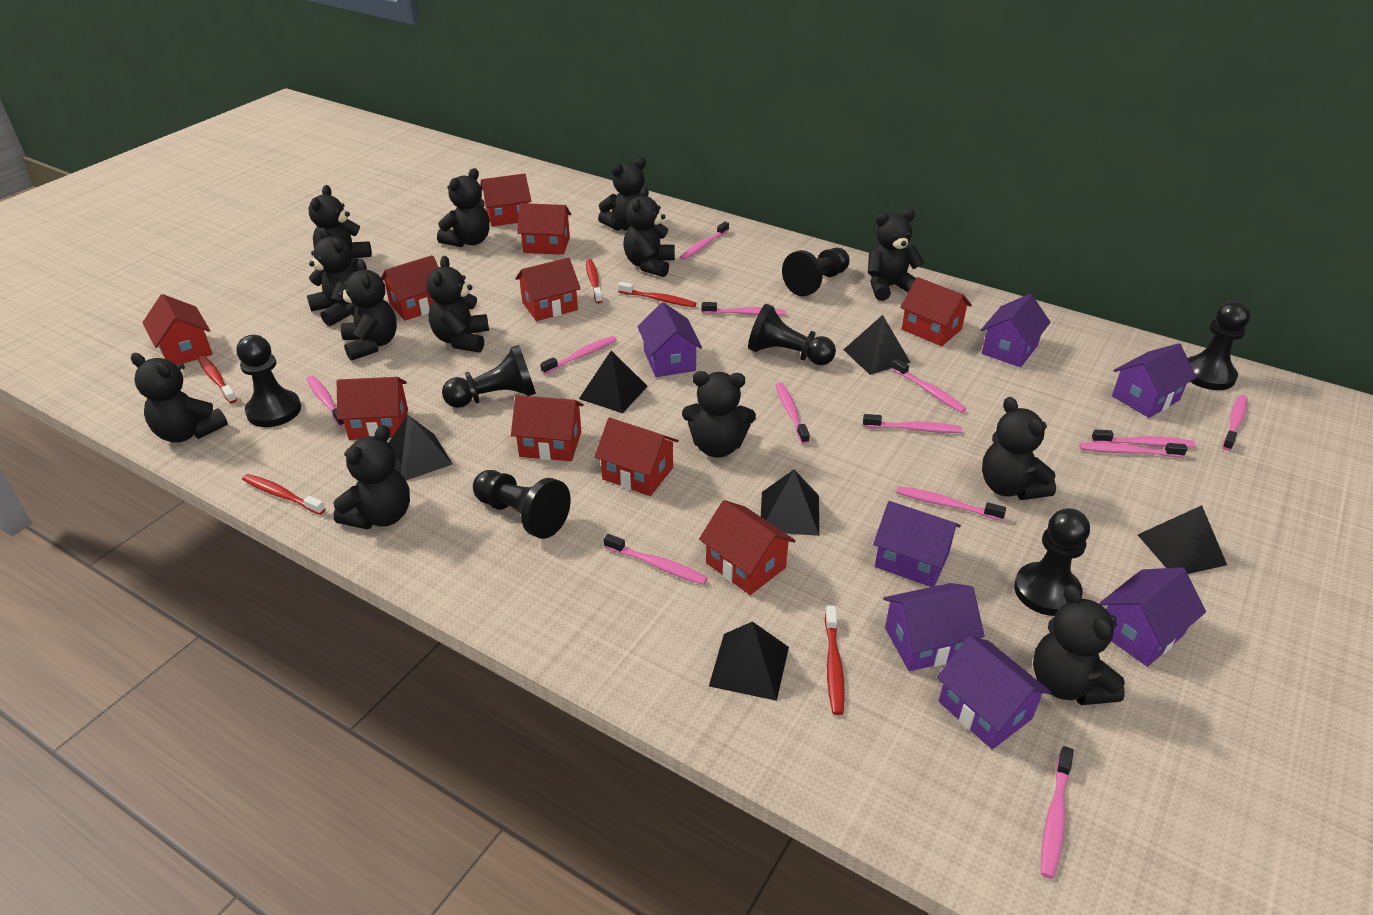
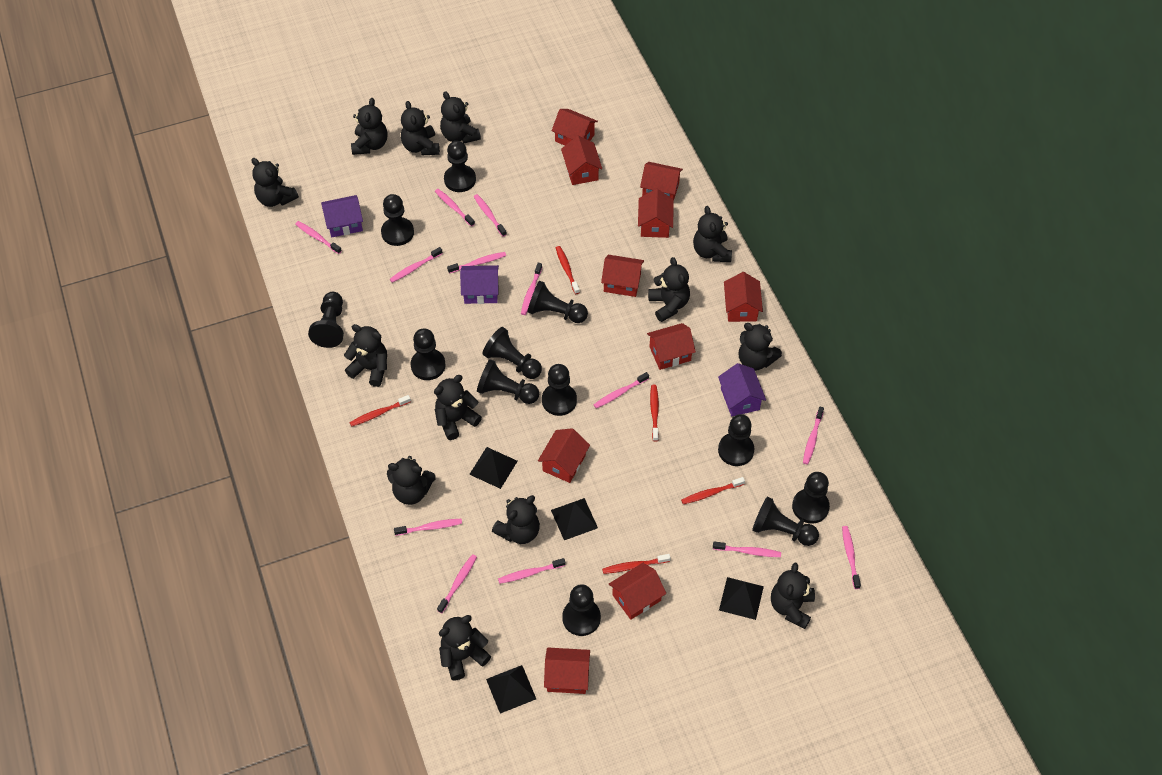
black pawn: 7 -> 12
black pyramid: 6 -> 4
purple house: 7 -> 3

